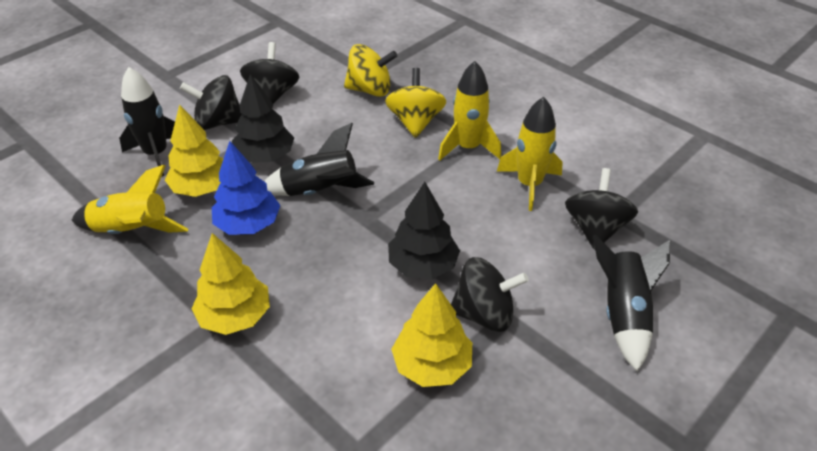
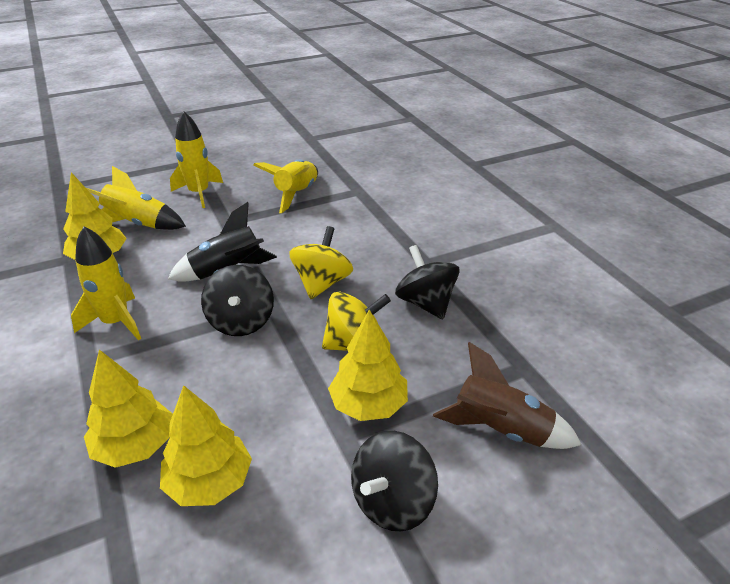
black rocket: 3 -> 1
black spinning top: 4 -> 3
black tree: 2 -> 0
blue tree: 1 -> 0
brown rocket: 0 -> 1
yellow rocket: 3 -> 4
yellow tree: 3 -> 4

